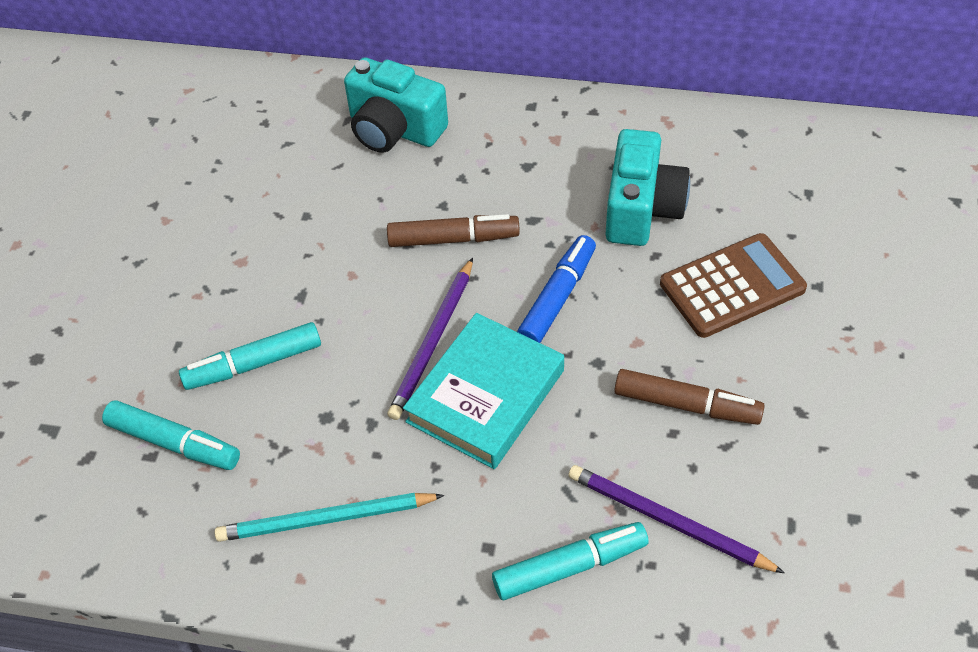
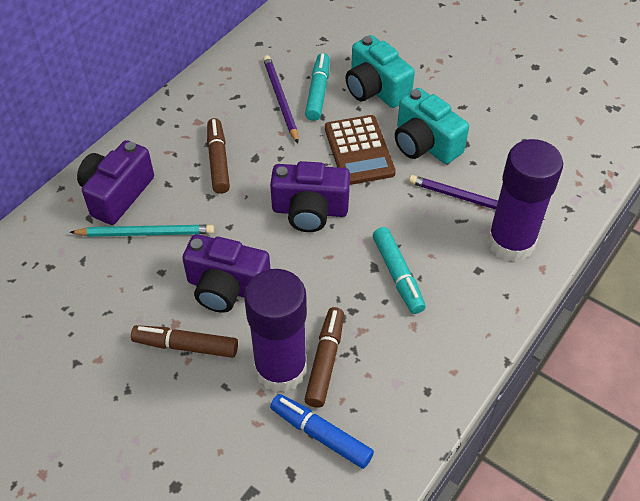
brown marker: 2 -> 3
purple camera: 0 -> 3
purple glue stick: 0 -> 2
turquoise book: 1 -> 0
turquoise marker: 3 -> 2

